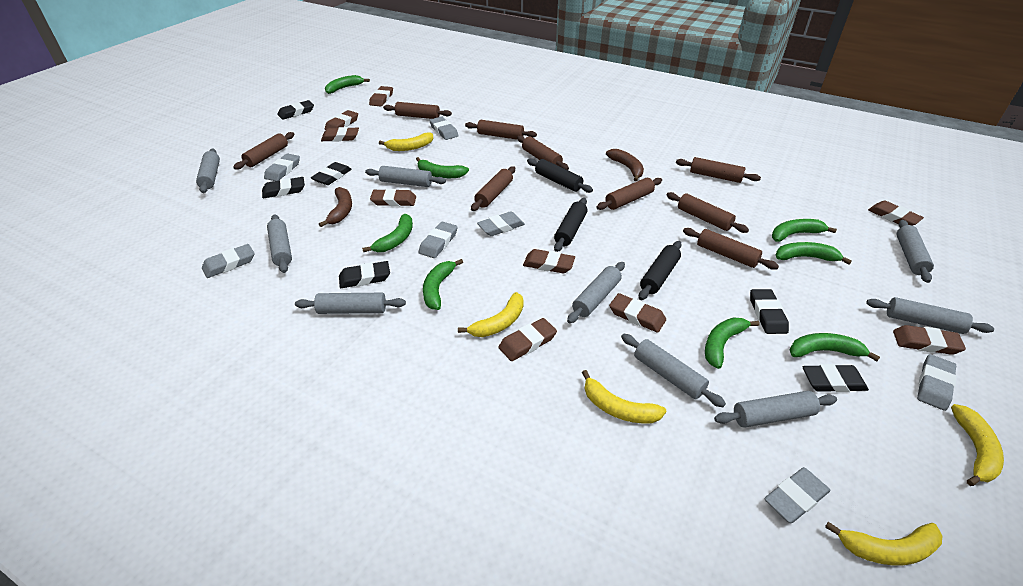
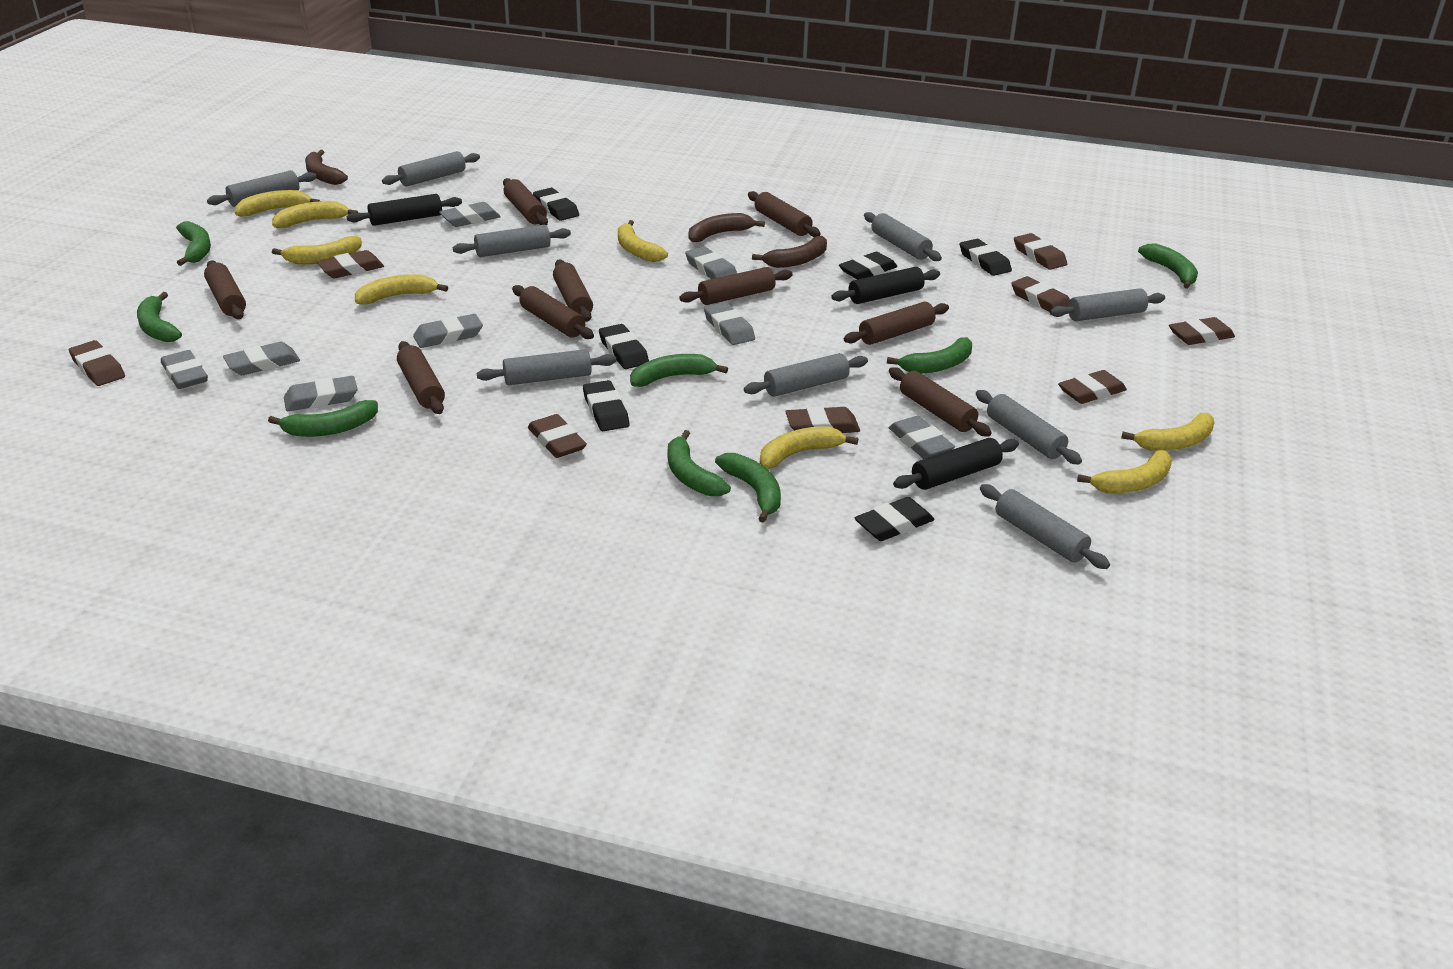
brown banana: 2 -> 3
brown eraser: 9 -> 8
grey eraser: 7 -> 8
yellow banana: 5 -> 8

